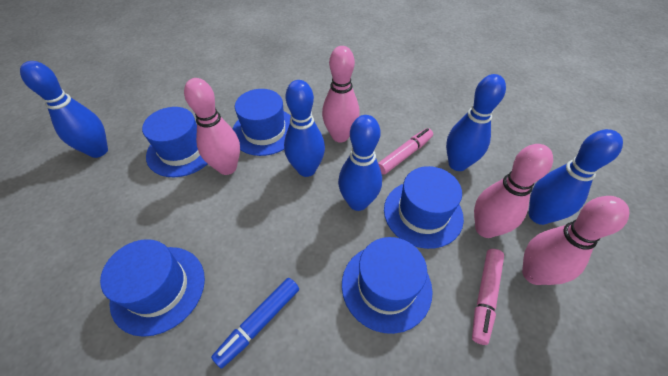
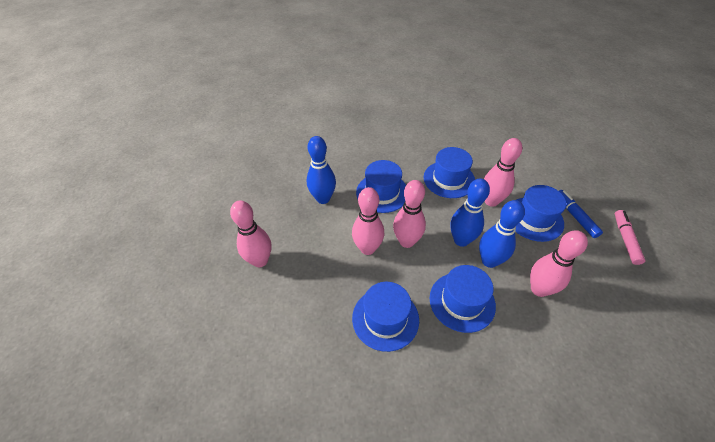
blue bowling pin: 5 -> 3
pink bowling pin: 4 -> 5
pink marker: 2 -> 1

